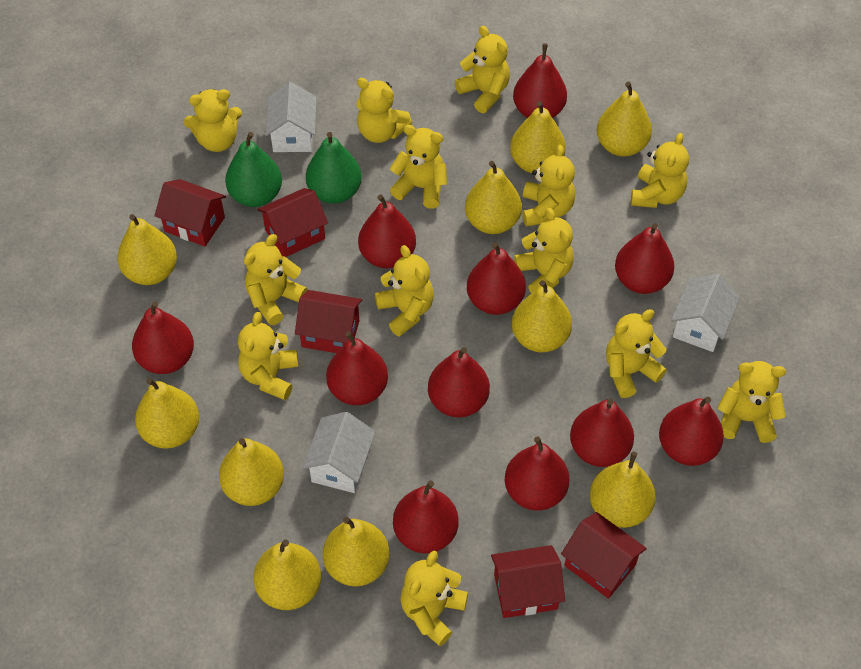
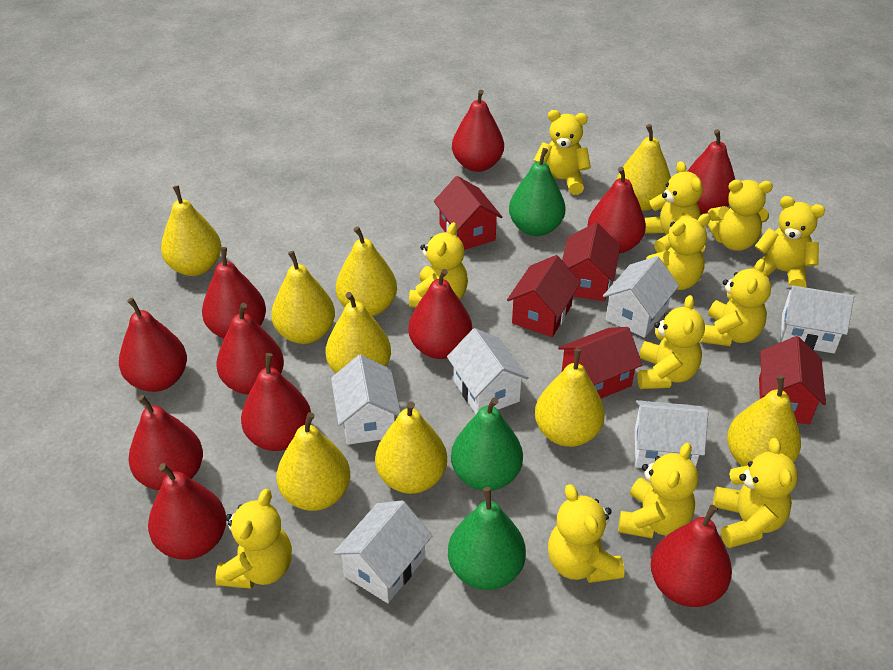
green pear: 2 -> 3
white house: 3 -> 6
yellow pear: 10 -> 9
yellow teddy bear: 13 -> 12

